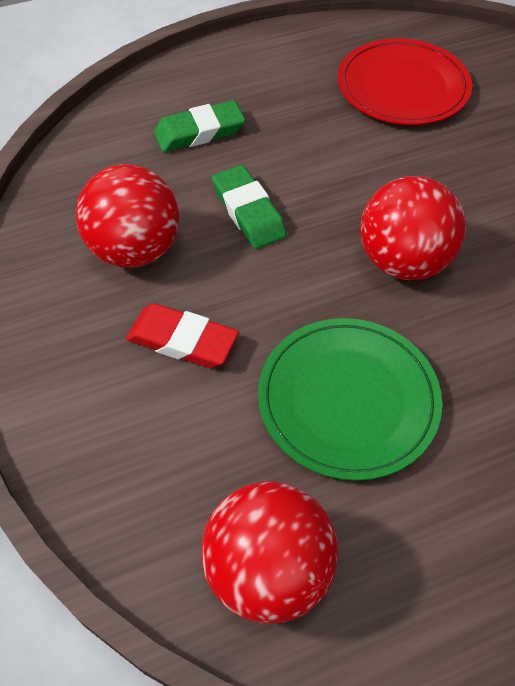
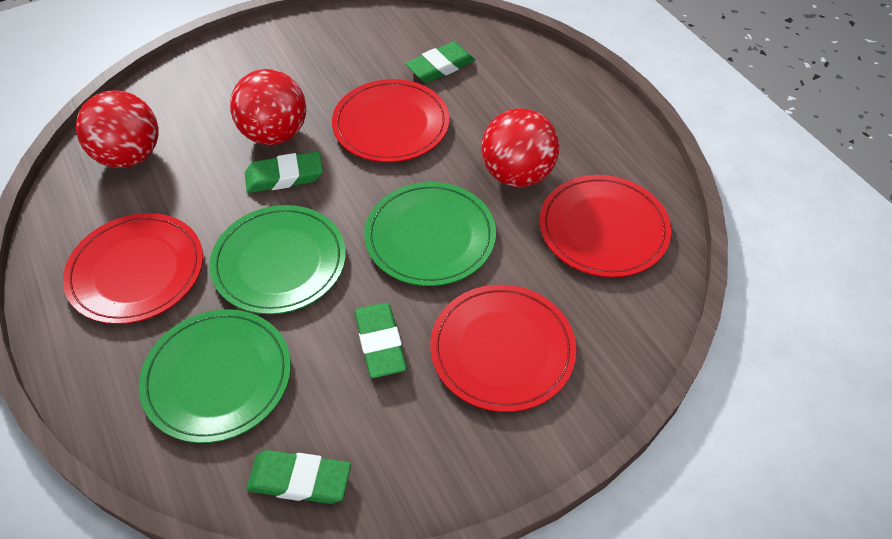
green eraser: 2 -> 4
green plate: 1 -> 3
red eraser: 1 -> 0
red plate: 1 -> 4

